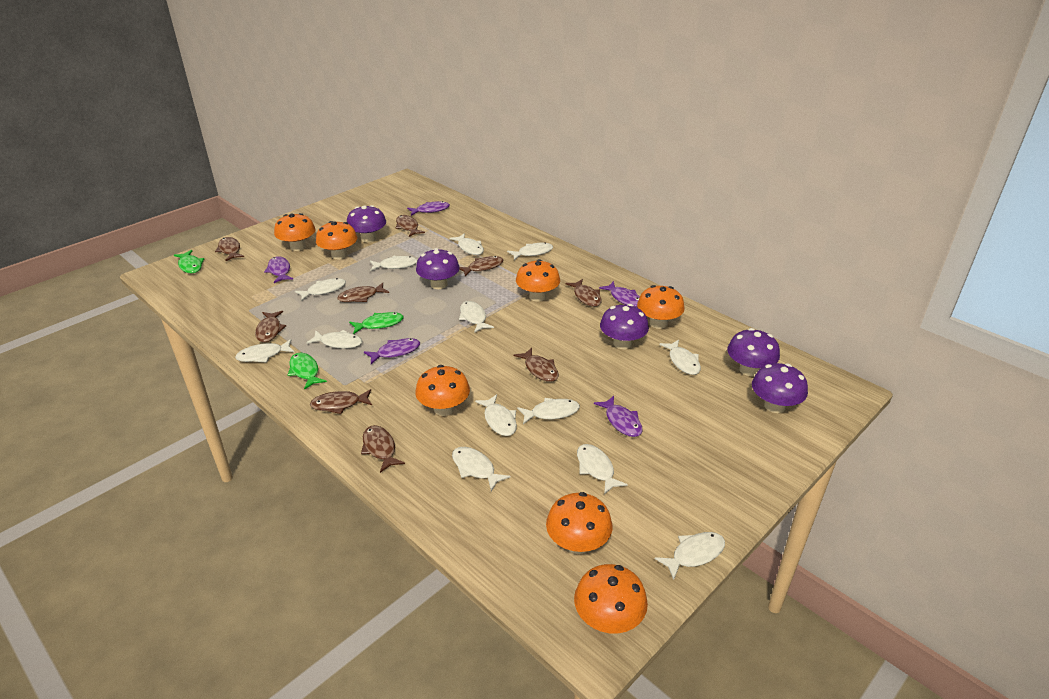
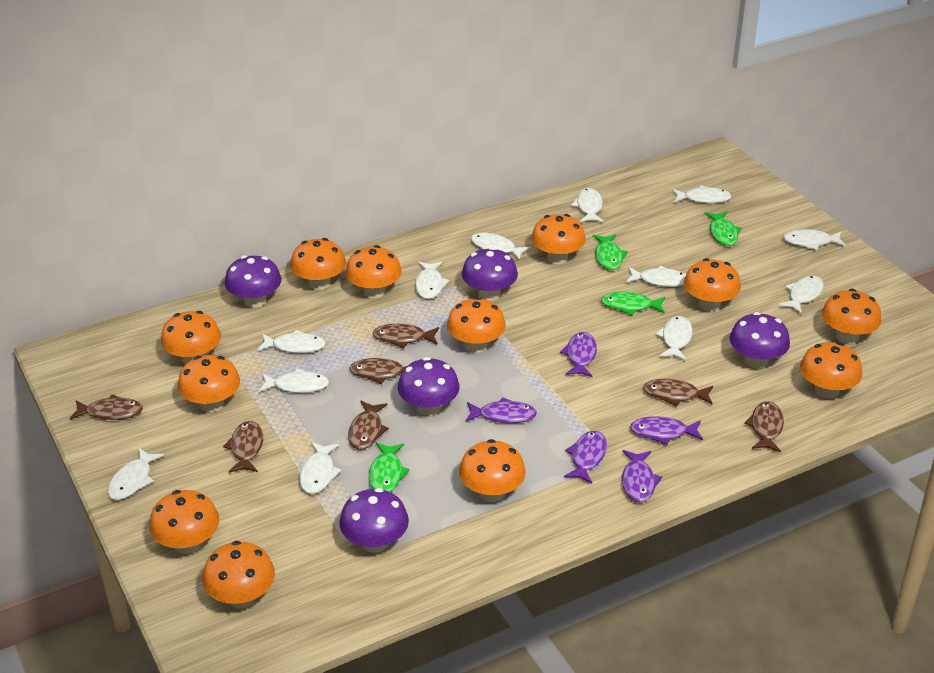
brown fish: 9 -> 7
green fish: 3 -> 4
orange mushroom: 7 -> 12
white fish: 13 -> 12

